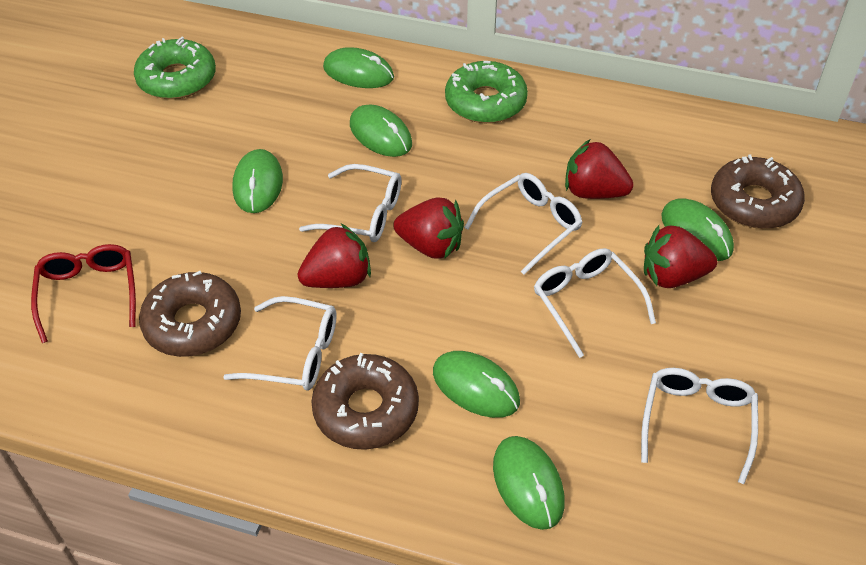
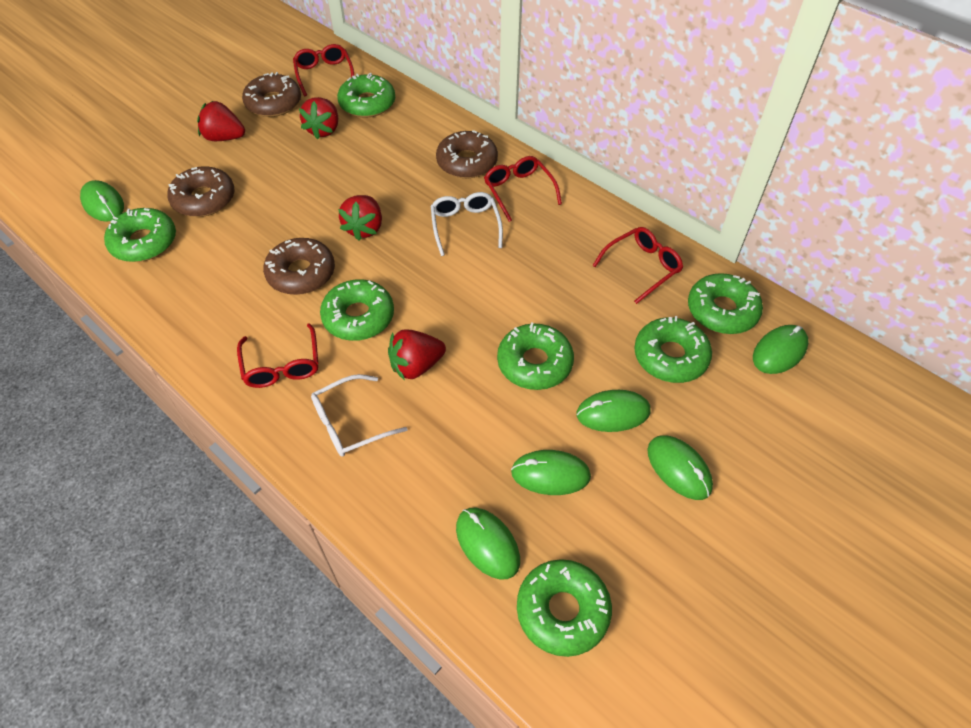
brown donut: 3 -> 4
green donut: 2 -> 7
red glasses: 1 -> 4
white glasses: 5 -> 2

